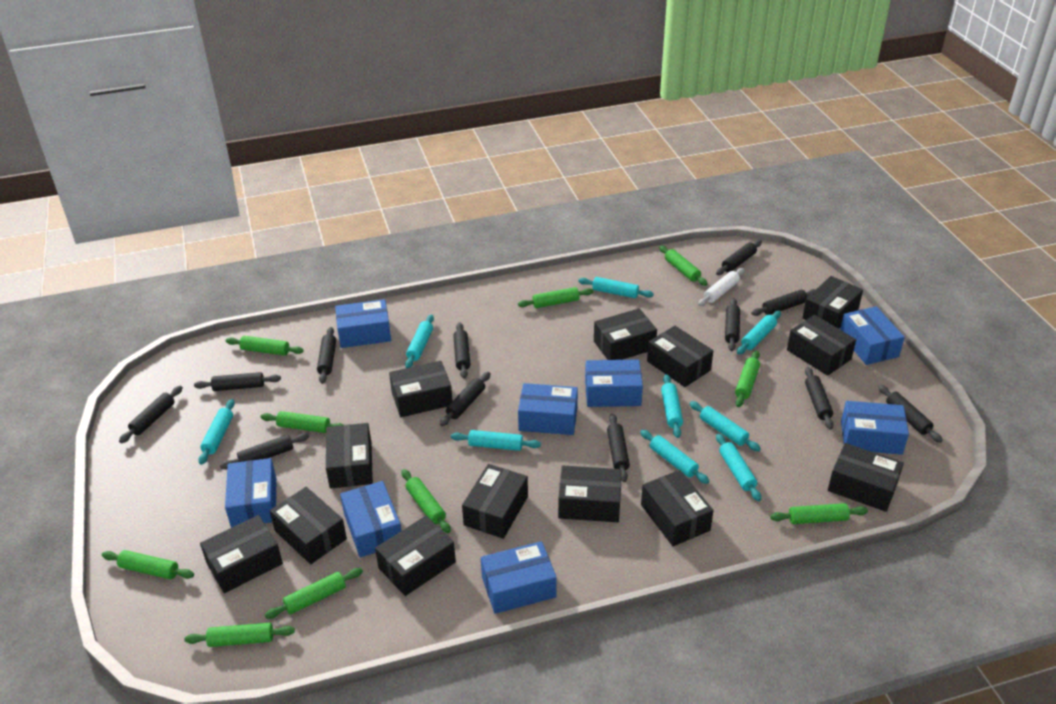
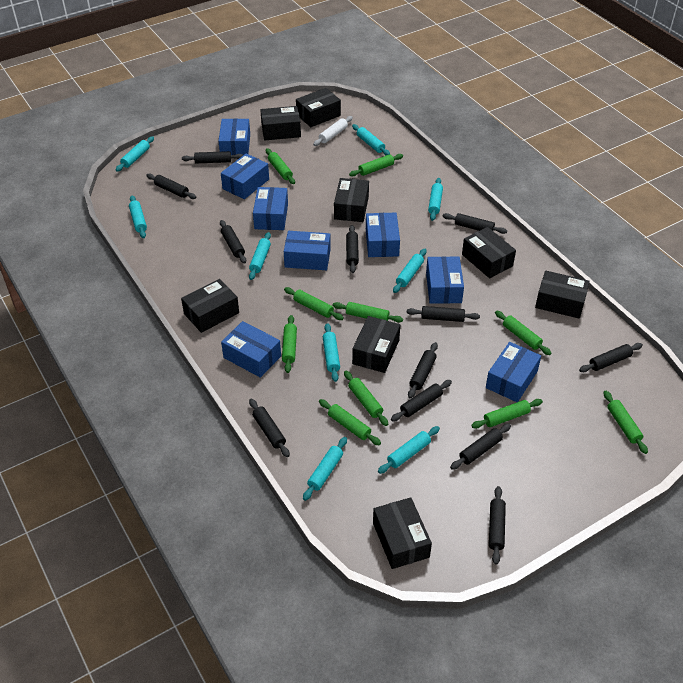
black box: 13 -> 8

